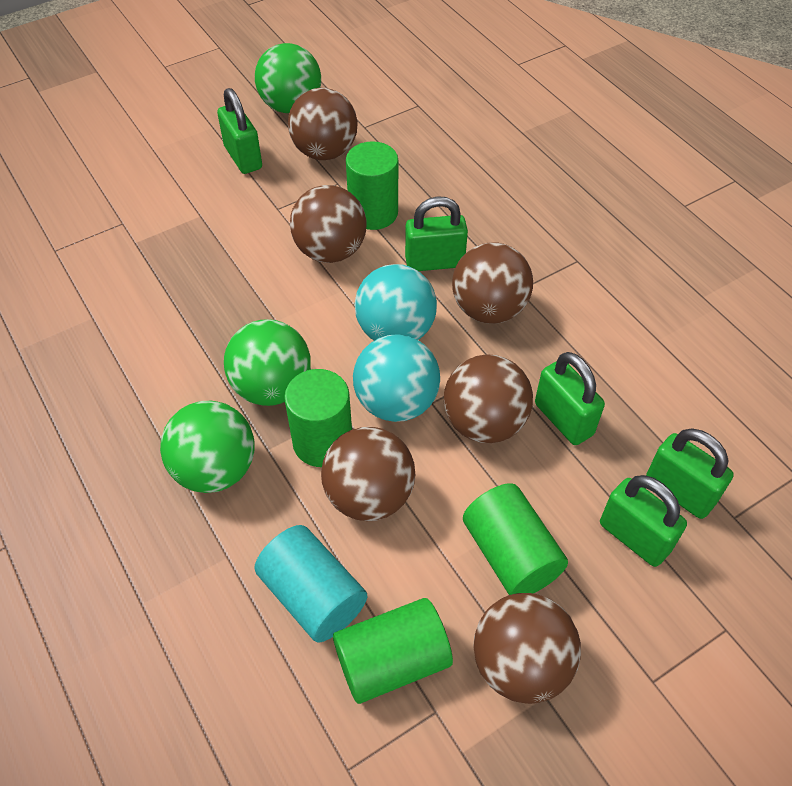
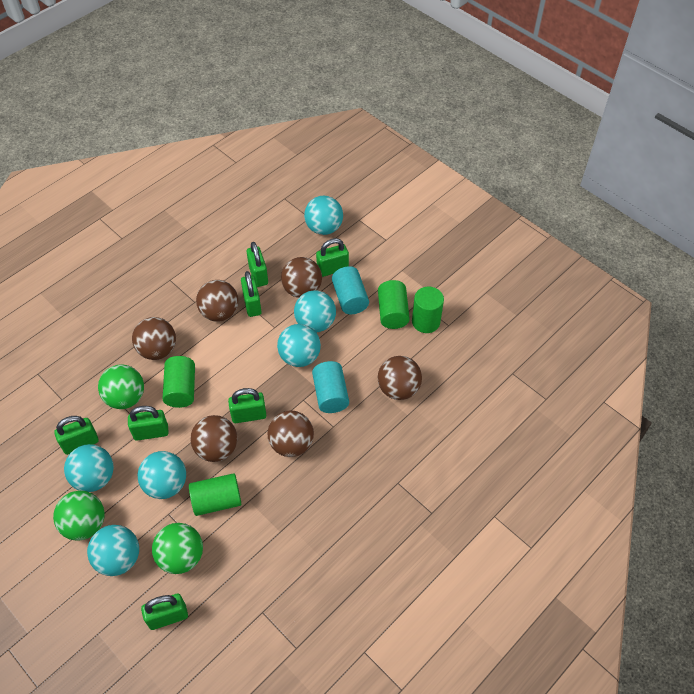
green padlock: 5 -> 7
turquoise ball: 2 -> 6
turquoise cylinder: 1 -> 2

